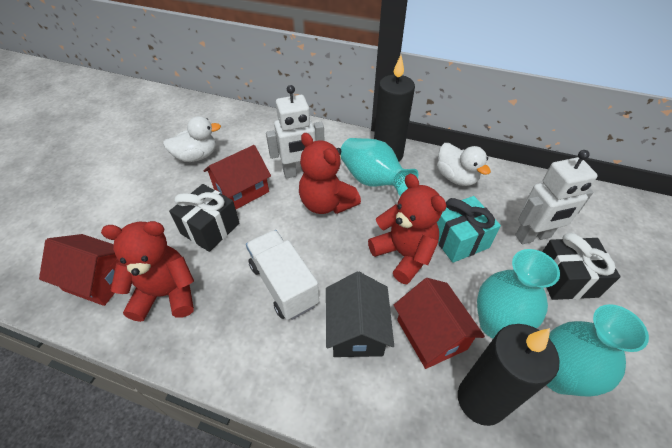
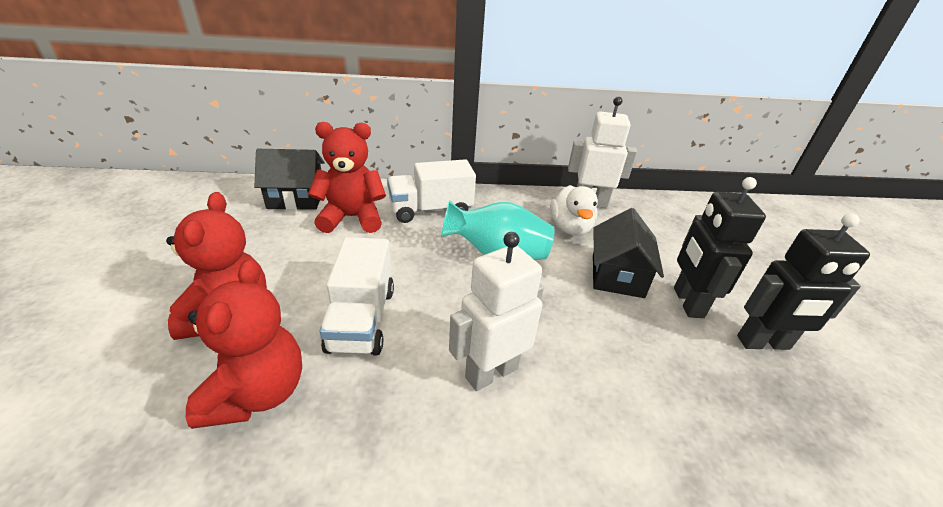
black candle: 2 -> 0
black gift: 2 -> 0
black house: 1 -> 2
black robot: 0 -> 2
red house: 3 -> 0
turquoise gift: 1 -> 0
turquoise vase: 3 -> 1
white duck: 2 -> 1
white truck: 1 -> 2

